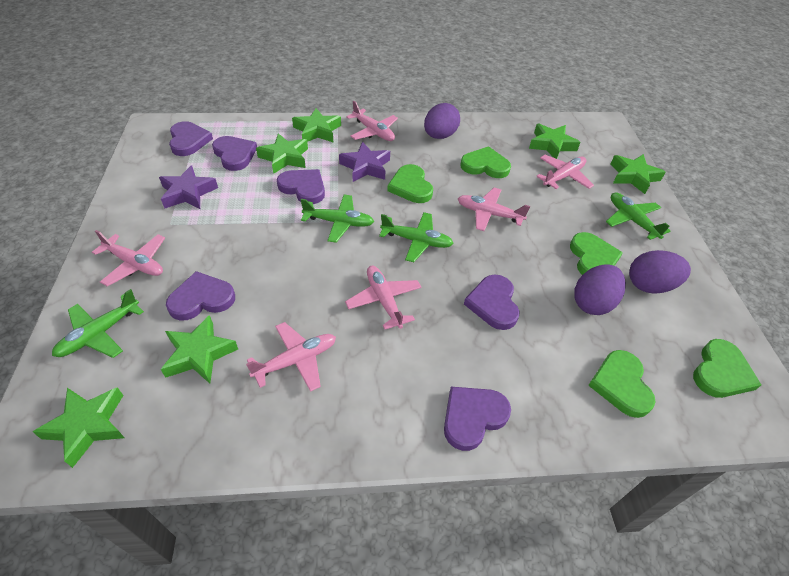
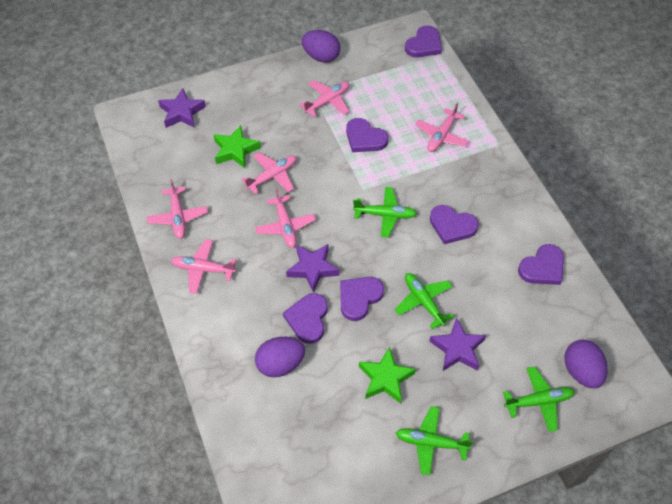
green heart: 5 -> 0
green star: 6 -> 2
purple star: 2 -> 3

